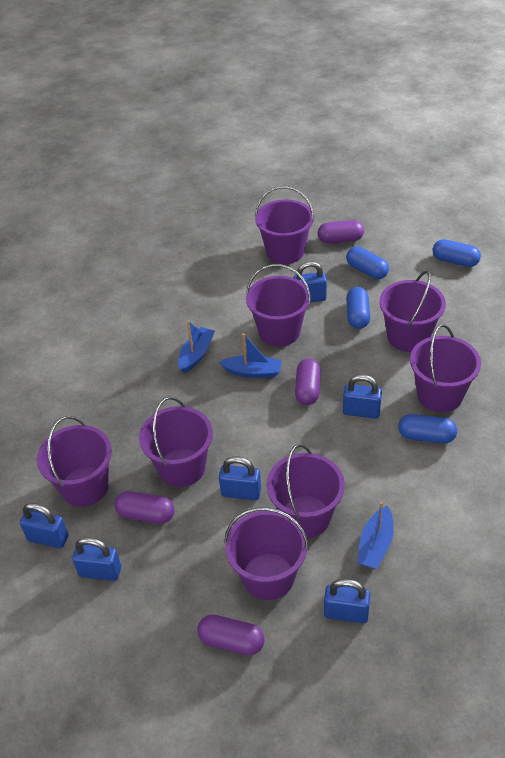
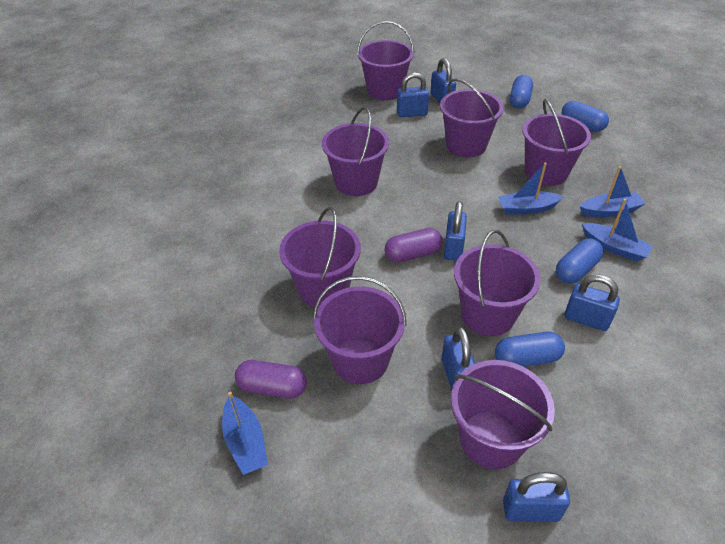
blue boat: 3 -> 4
purple capsule: 4 -> 2

